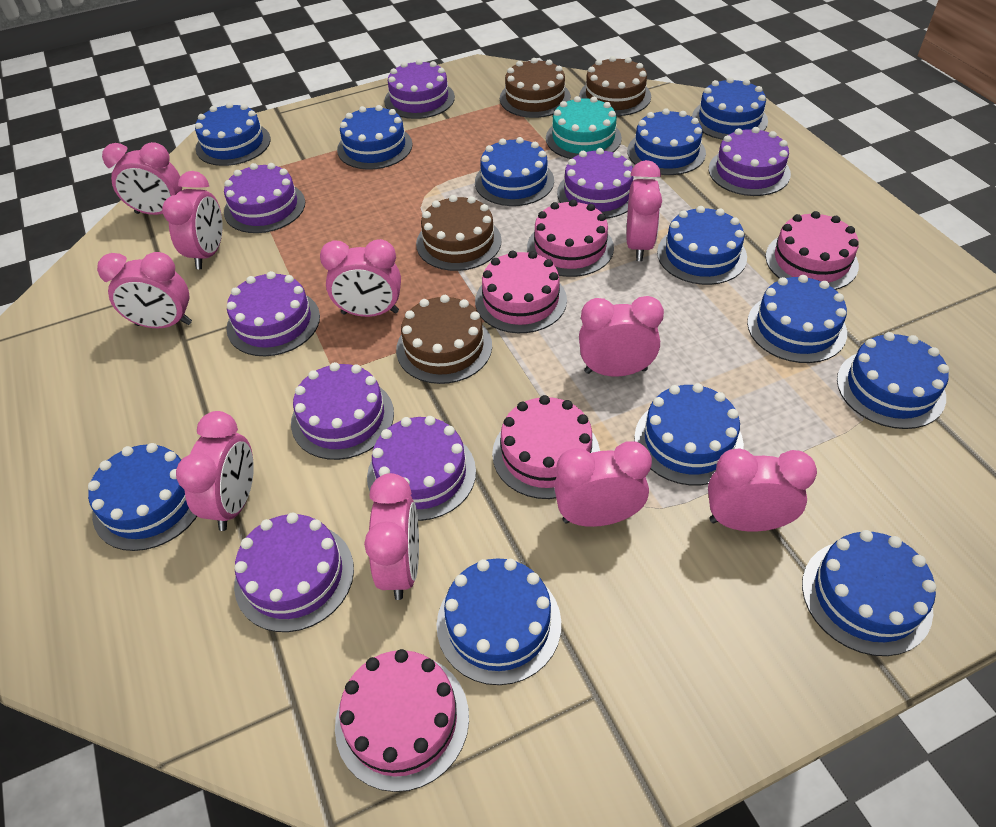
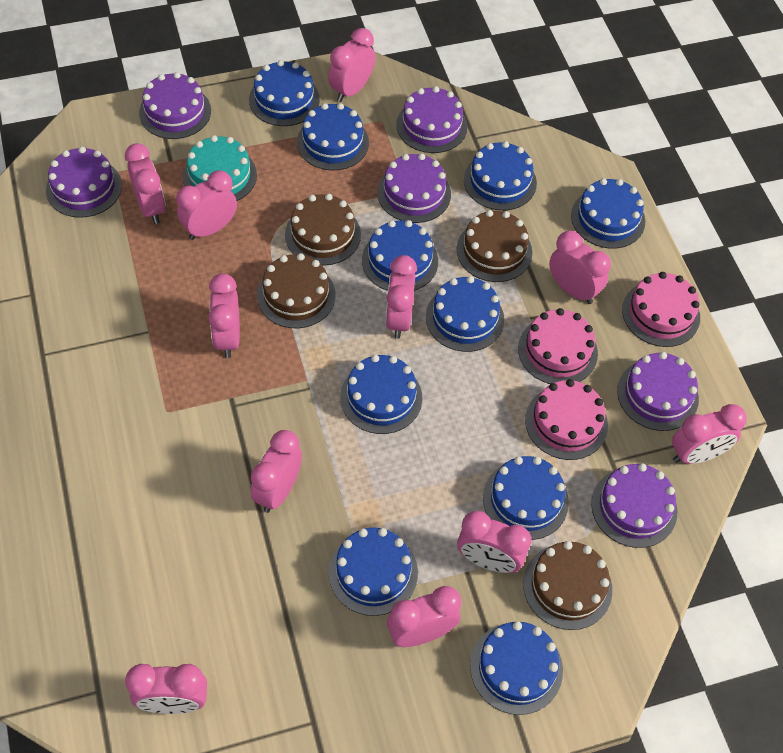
blue cake: 12 -> 10
pink cake: 5 -> 3
pink clock: 10 -> 11
purple cake: 8 -> 6

